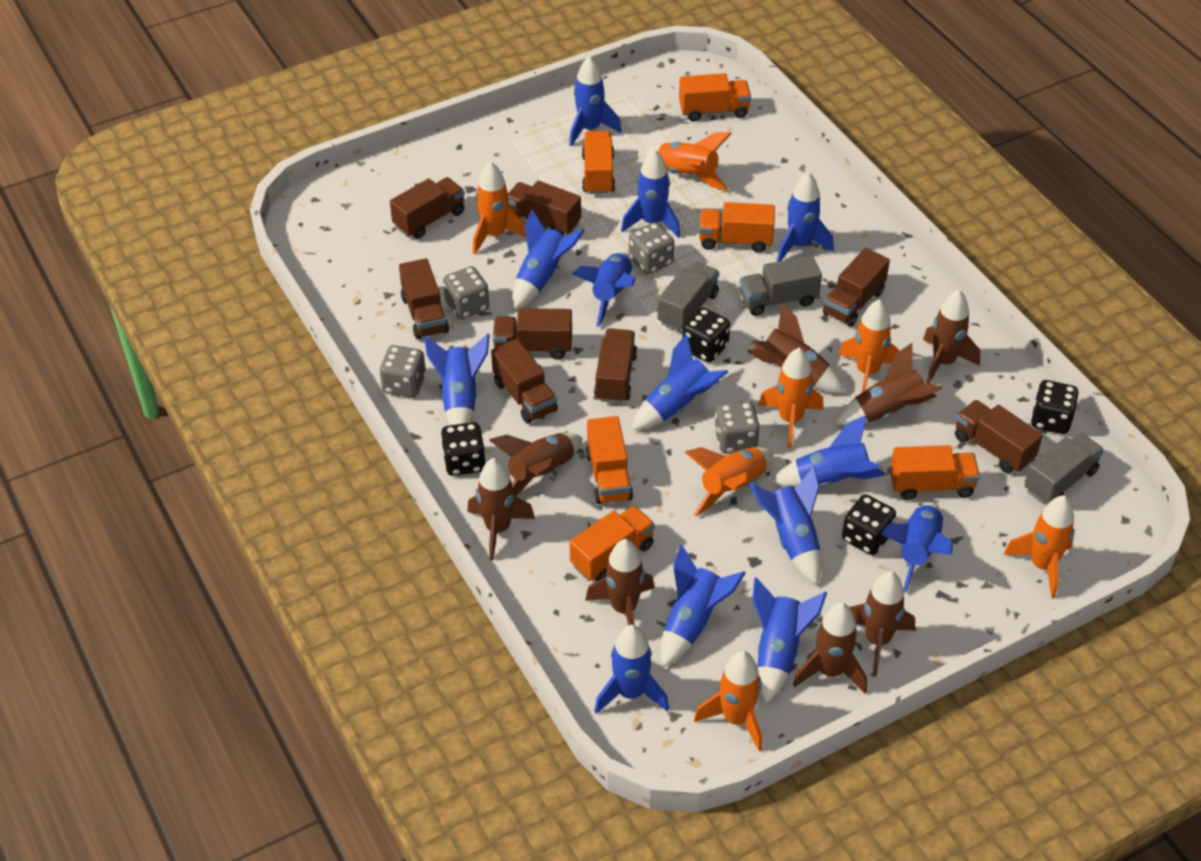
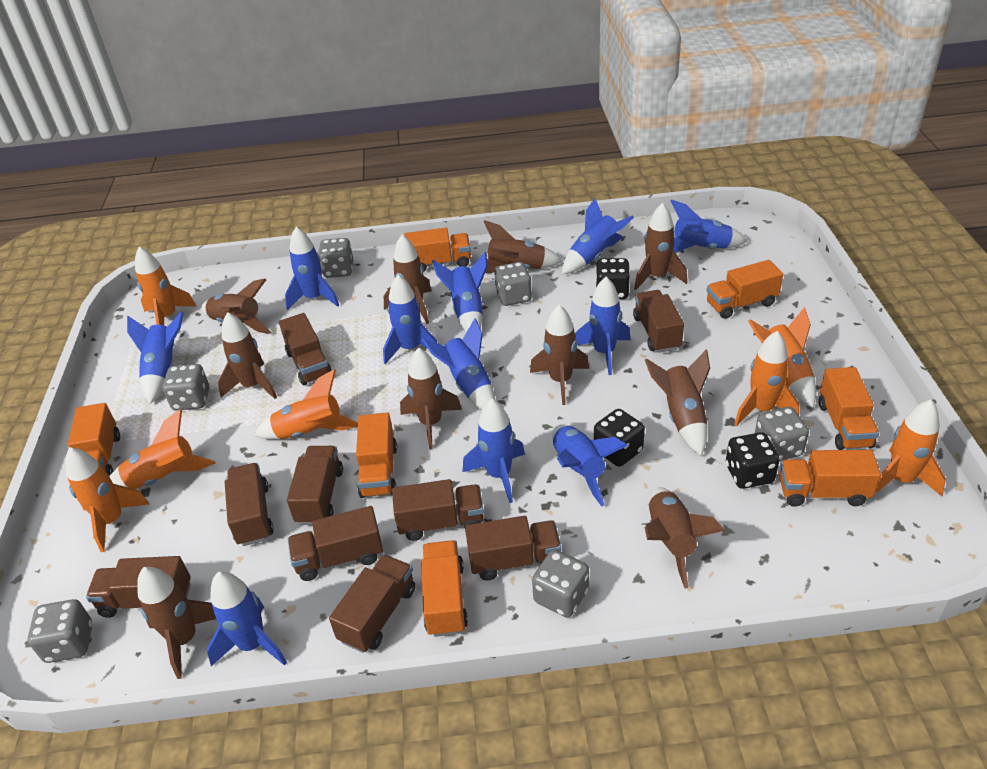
black dice: 4 -> 3
blue rocket: 13 -> 11
brown rocket: 8 -> 10
brown truck: 8 -> 9
grey dice: 4 -> 6
grey truck: 3 -> 0
orange truck: 6 -> 7

